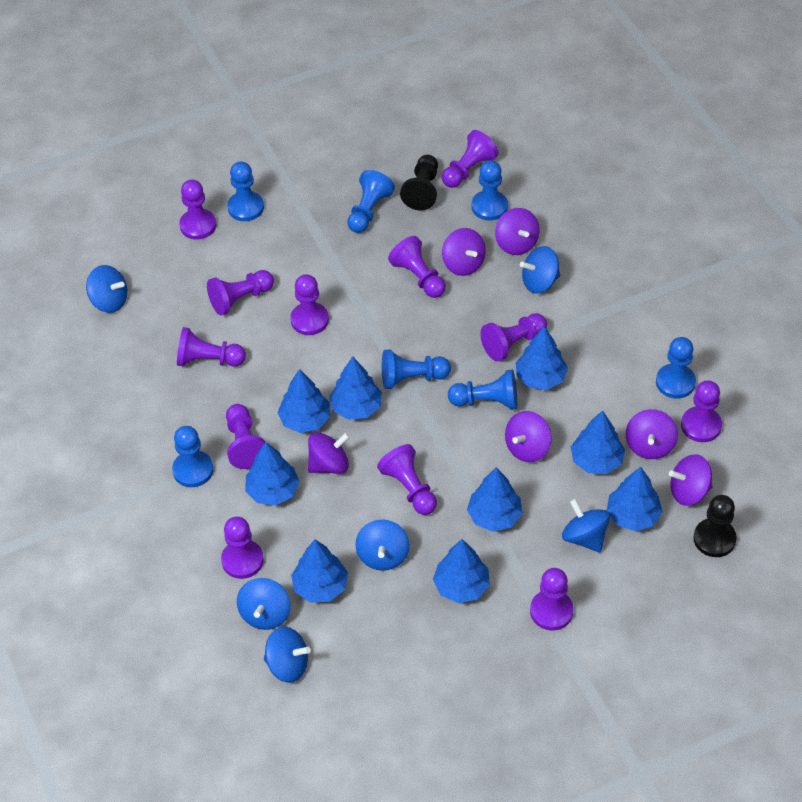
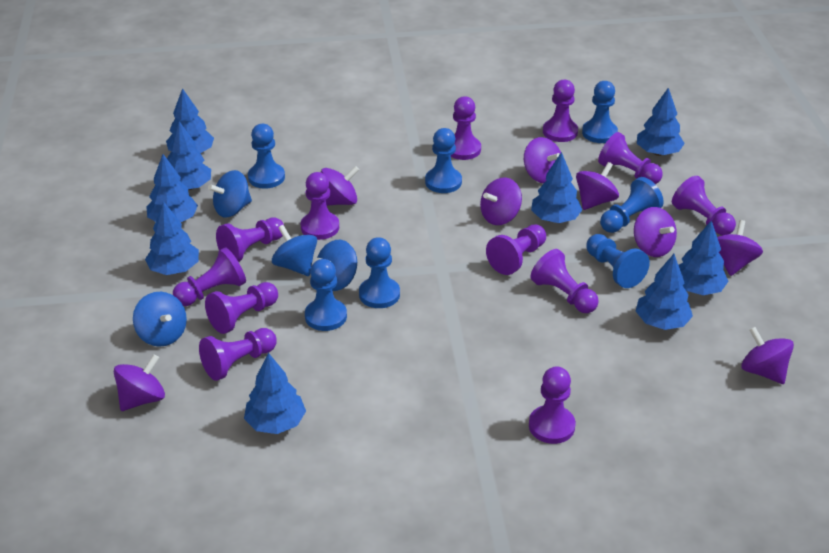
black pawn: 2 -> 0
blue spinning top: 6 -> 4
purple spinning top: 6 -> 8

